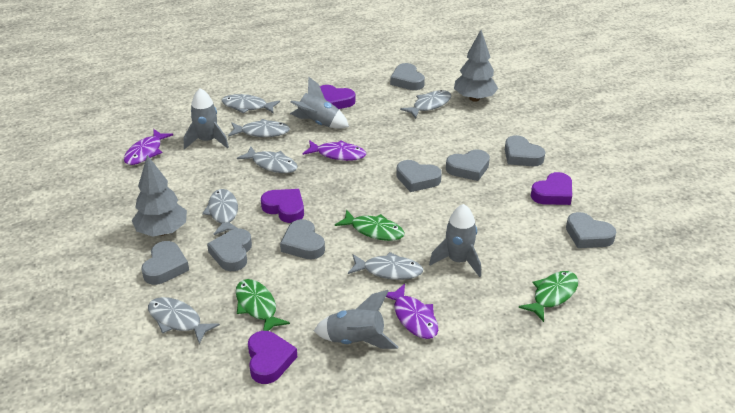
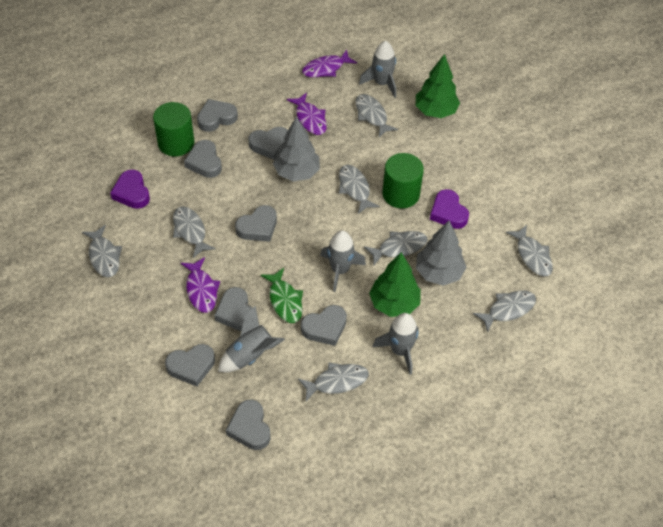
green cylinder: 0 -> 2
green fish: 3 -> 1
green tree: 0 -> 2
grey fish: 7 -> 8
purple heart: 4 -> 2

